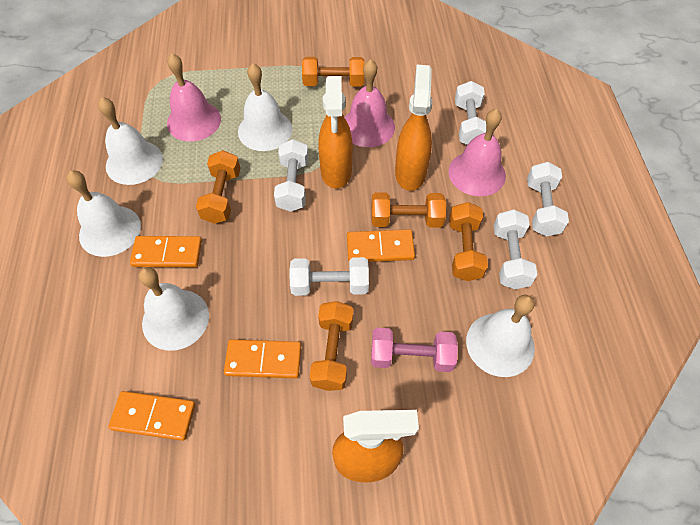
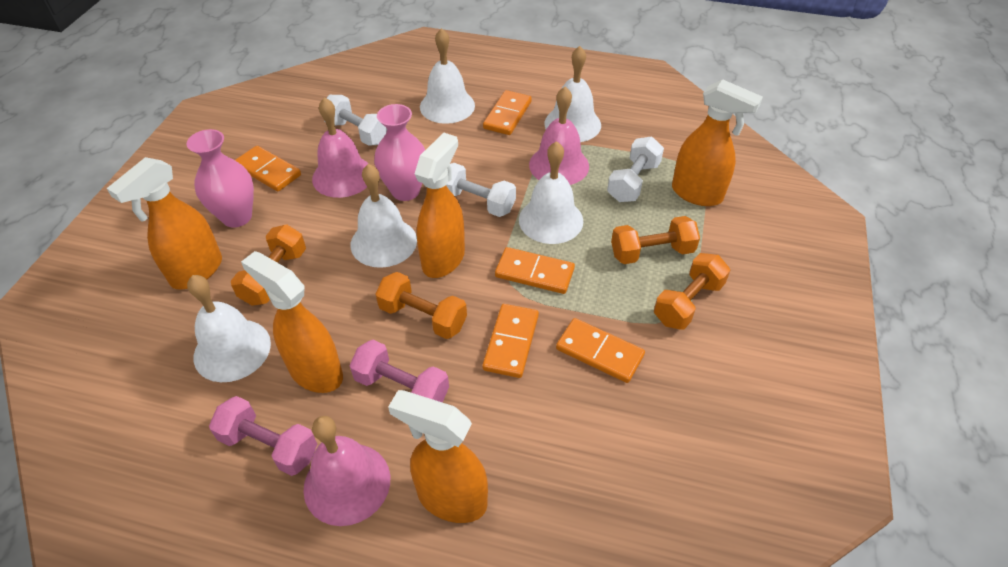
orange domino: 4 -> 5
orange dumbbell: 5 -> 4
orange spray bottle: 3 -> 5
pink dumbbell: 1 -> 2
pink vase: 0 -> 2
white dumbbell: 5 -> 3

